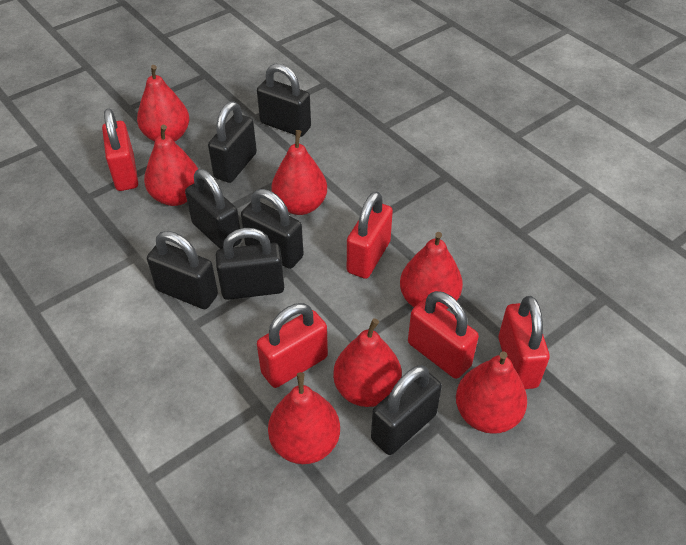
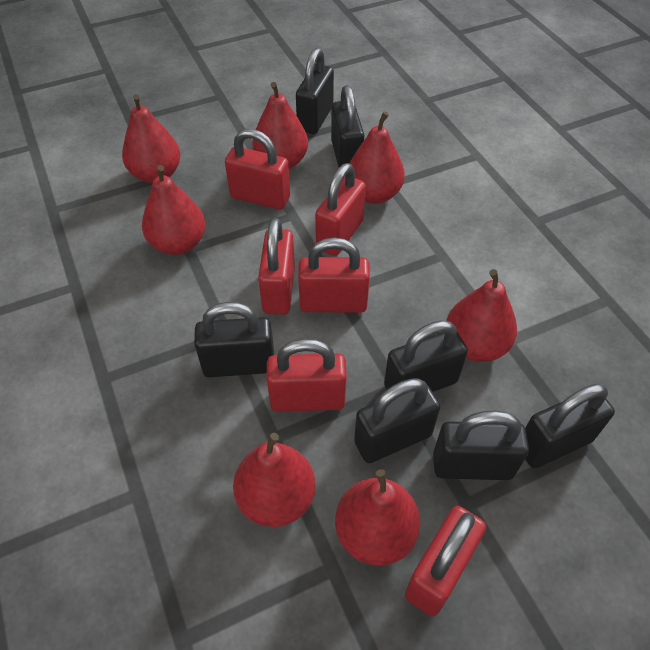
red padlock: 5 -> 6

